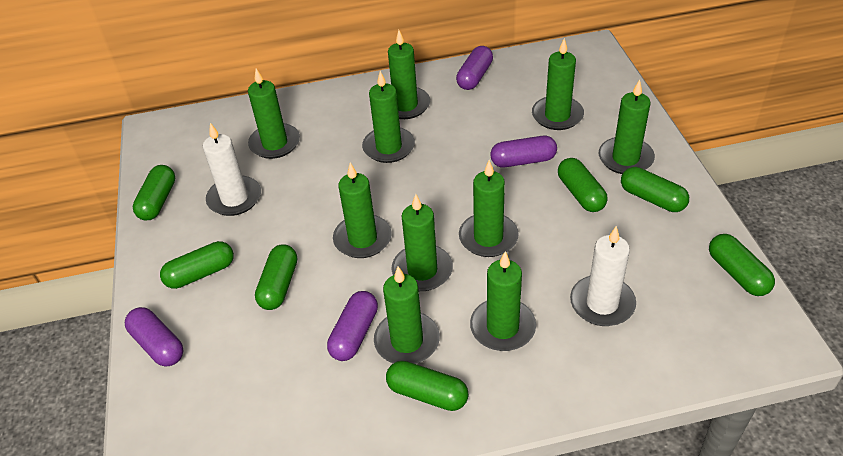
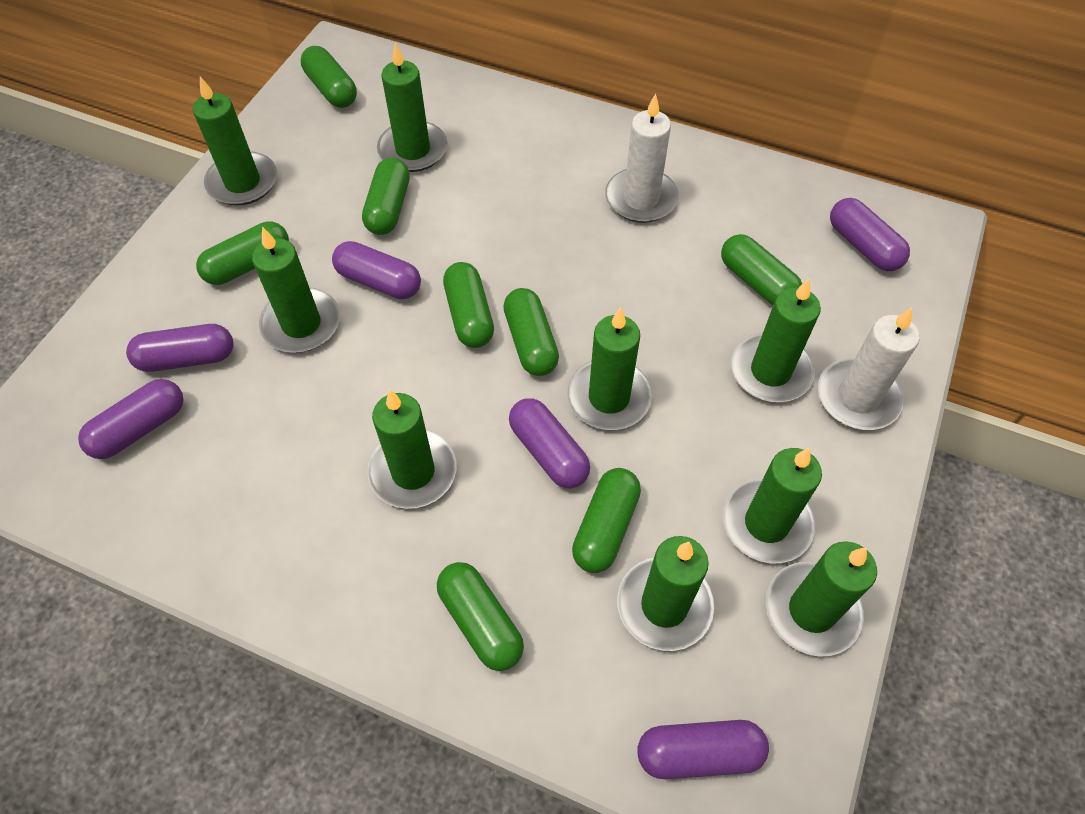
green candle: 10 -> 9
green capsule: 7 -> 8
purple capsule: 4 -> 6

